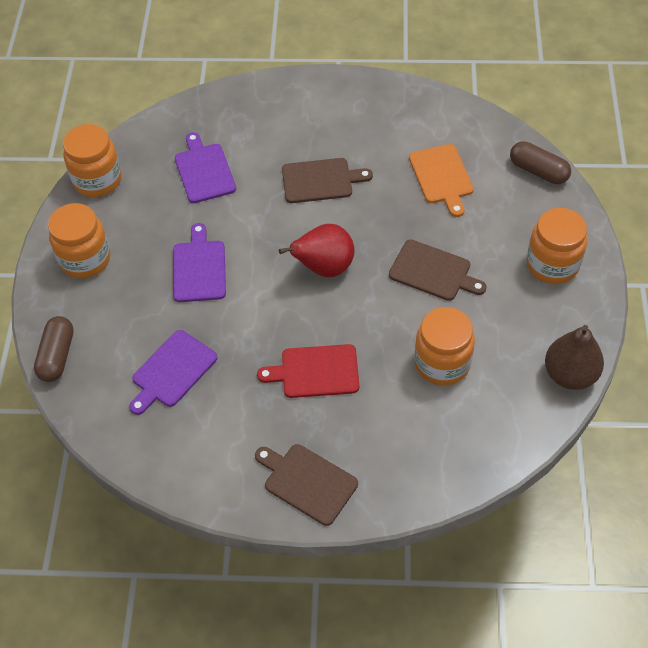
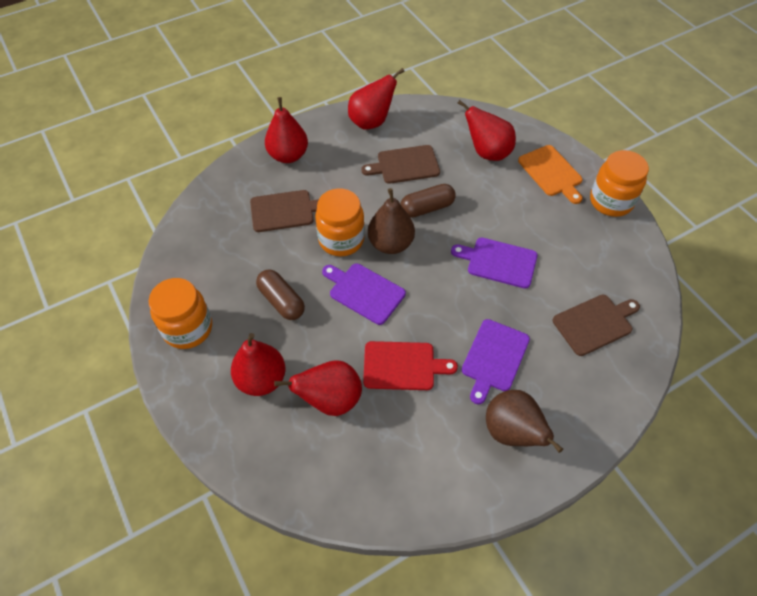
brown pear: 1 -> 2
orange jar: 4 -> 3
red pear: 1 -> 5

